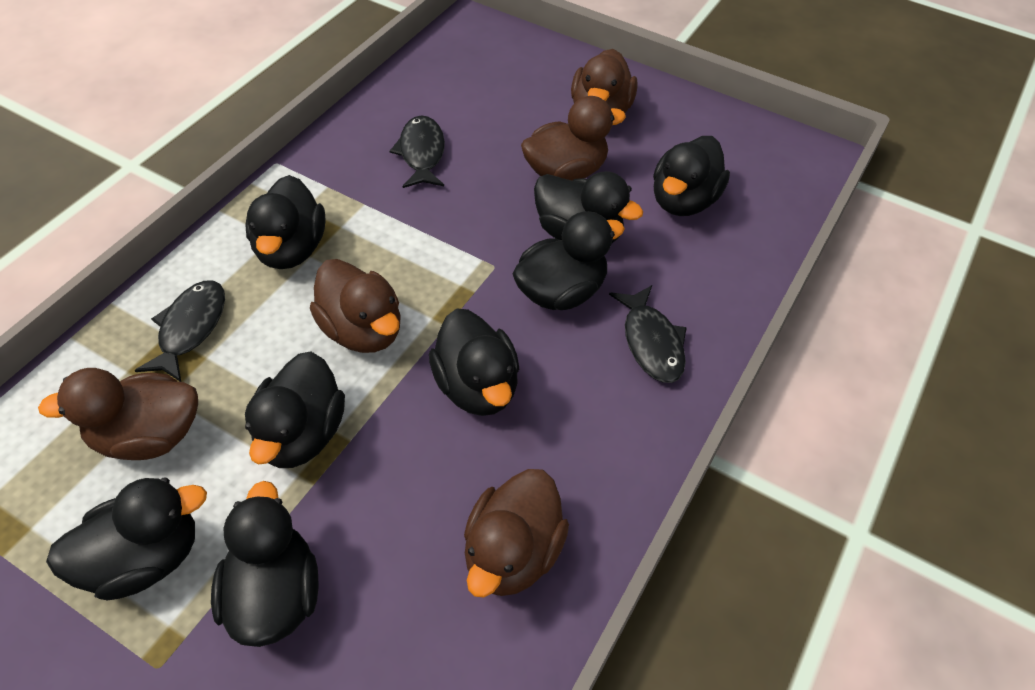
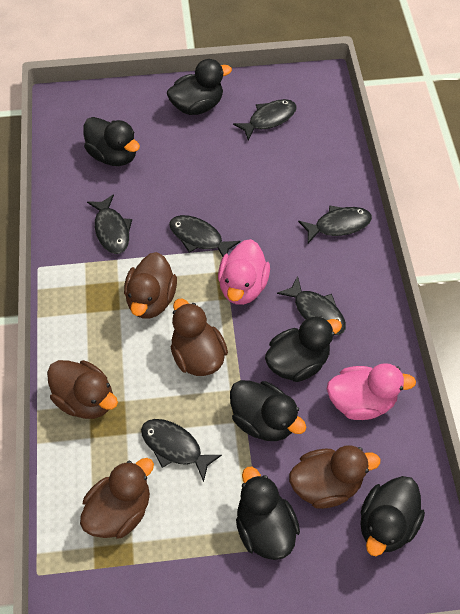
black duck: 8 -> 6
black fish: 3 -> 6
pink duck: 0 -> 2

